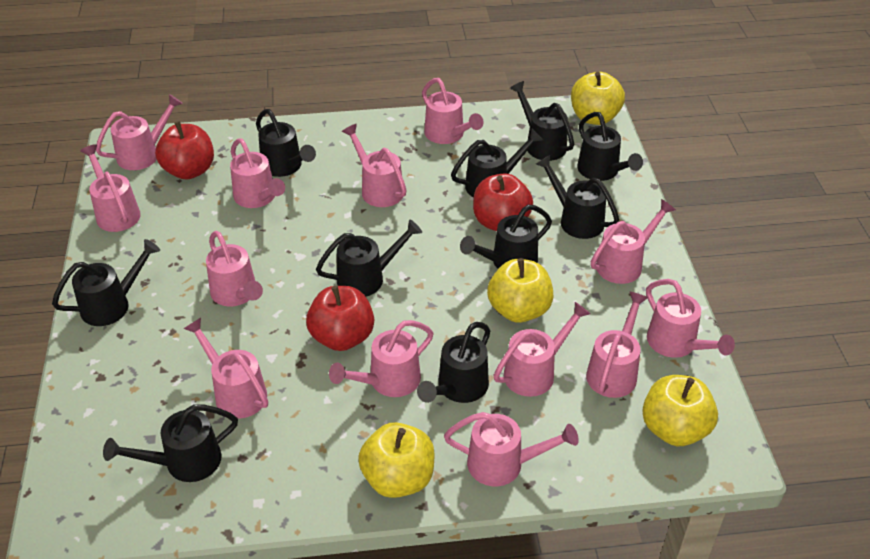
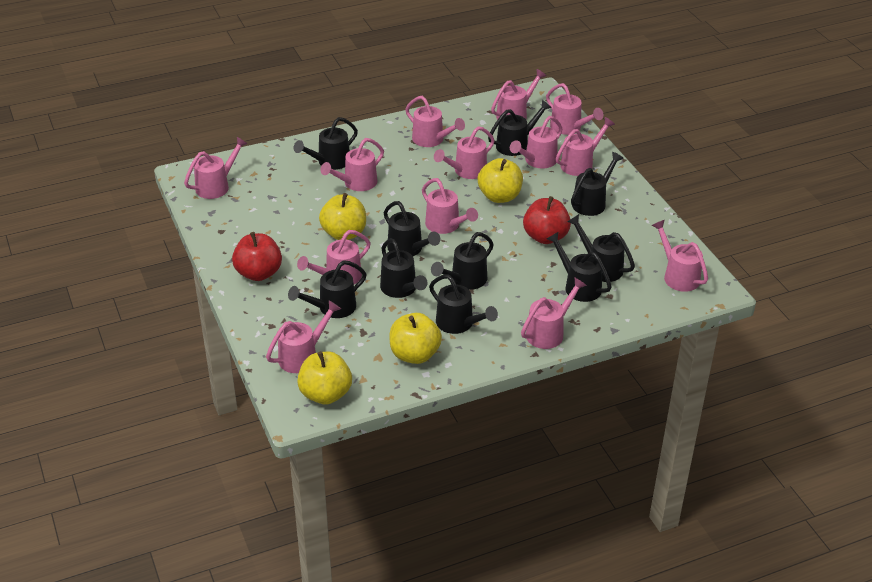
red apple: 3 -> 2

